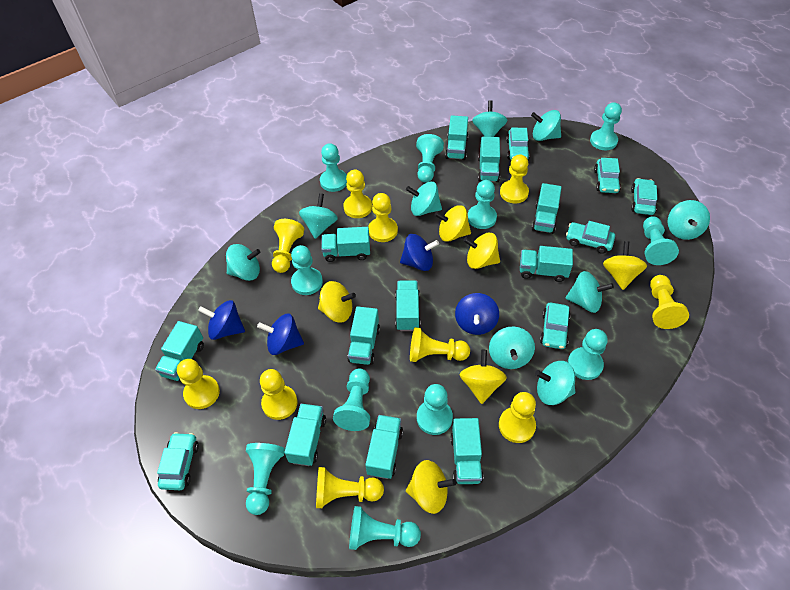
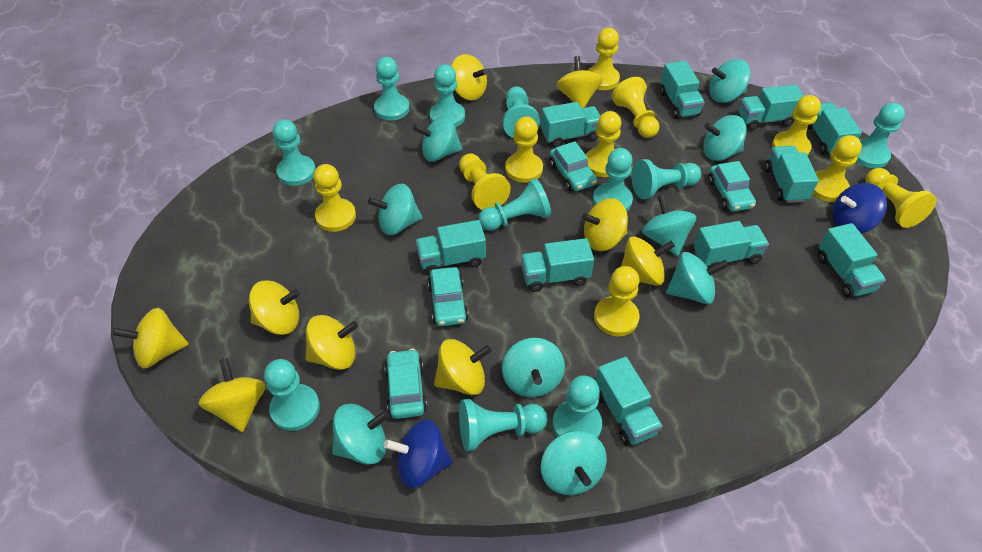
blue spinning top: 4 -> 2
turquoise car: 6 -> 4
turquoise truck: 11 -> 10
yellow spinning top: 6 -> 9

